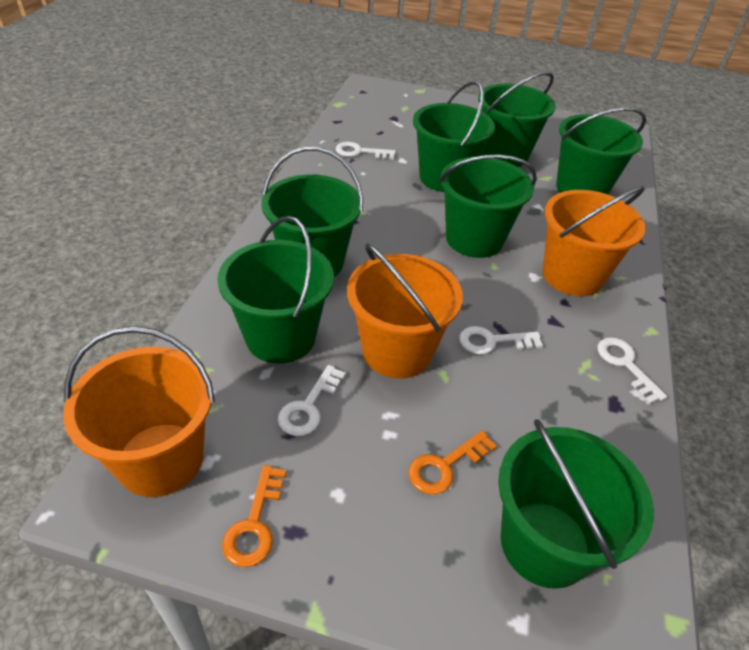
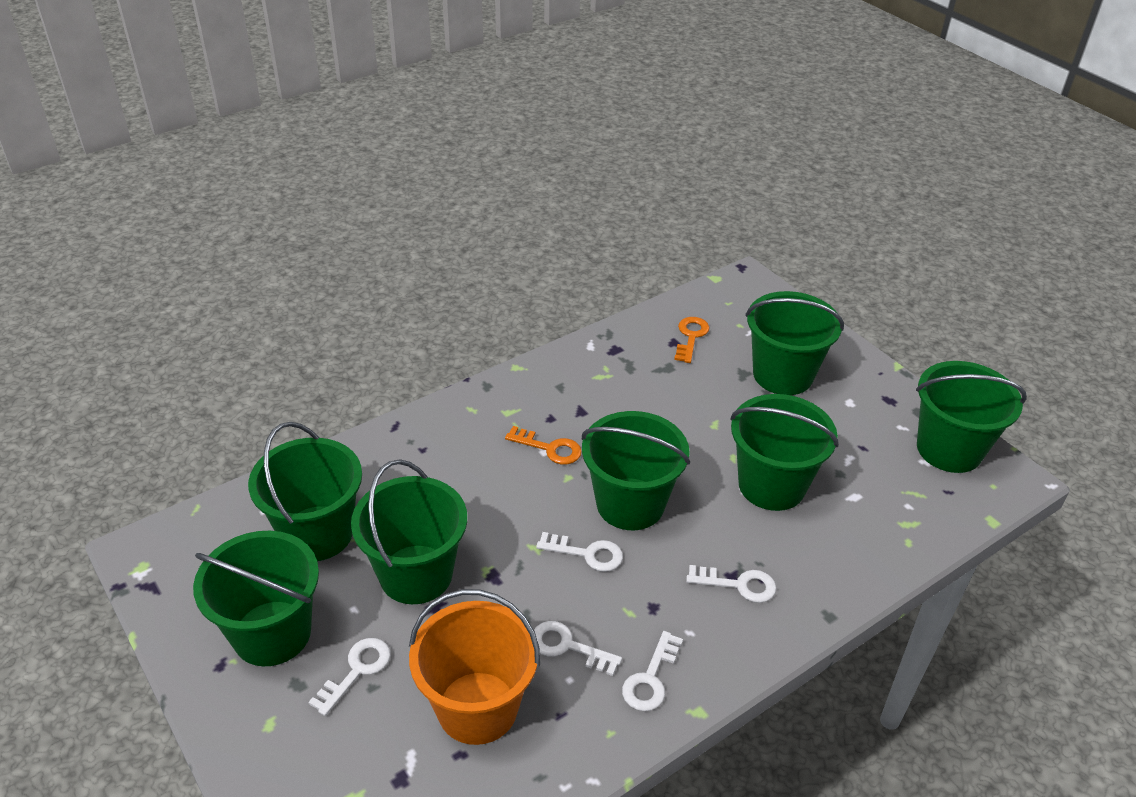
orange bucket: 3 -> 1
white key: 4 -> 5

